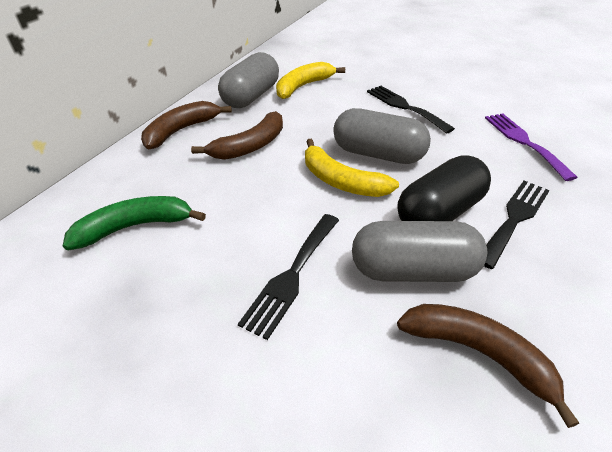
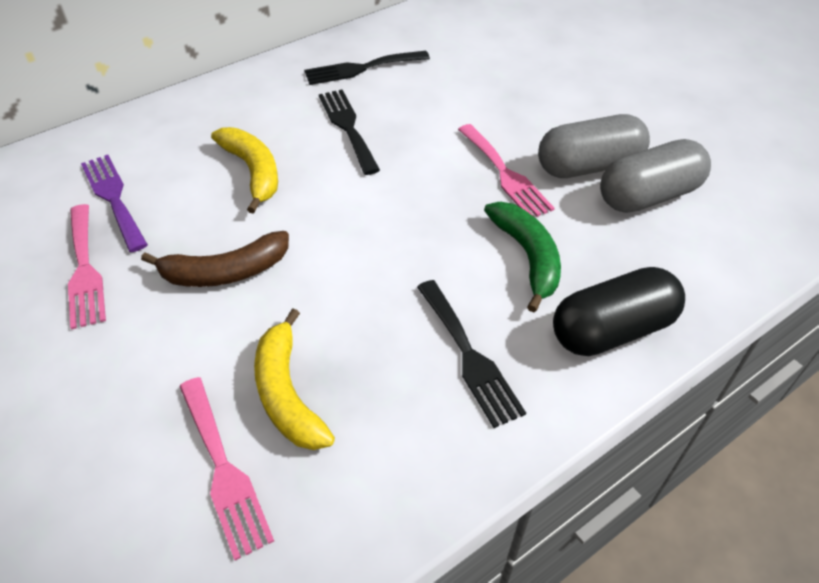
brown banana: 3 -> 1
grey capsule: 3 -> 2
pink fork: 0 -> 3

